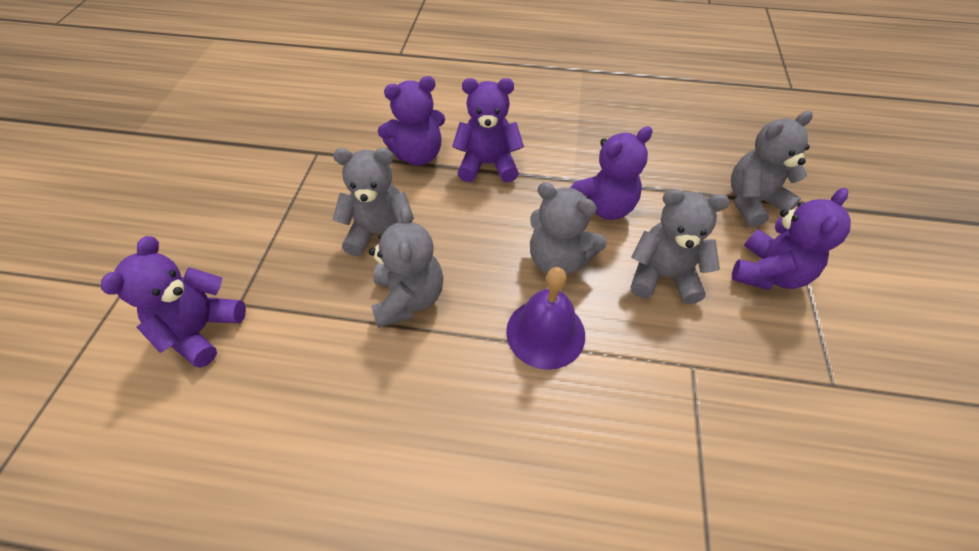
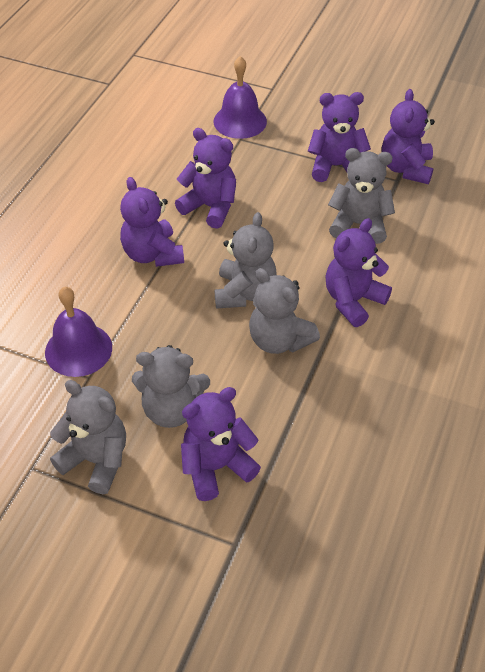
purple bell: 1 -> 2
purple teddy bear: 5 -> 6

